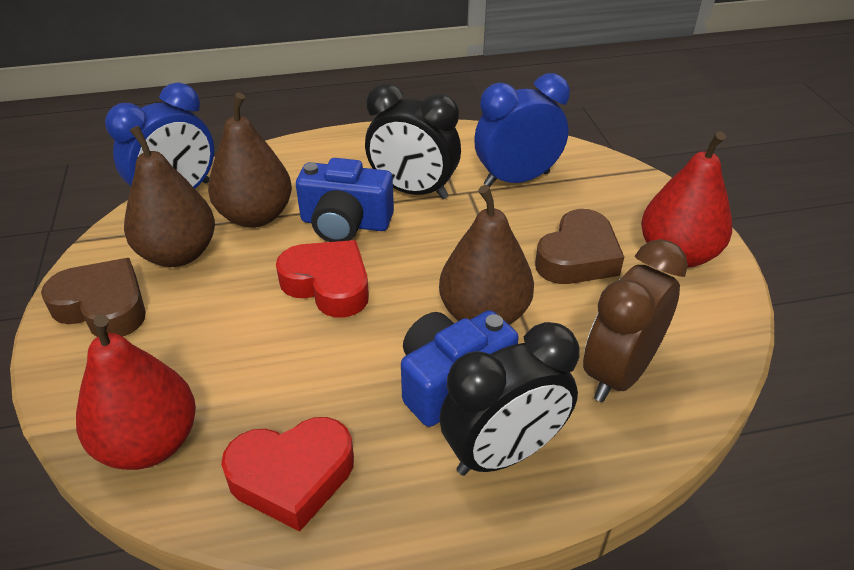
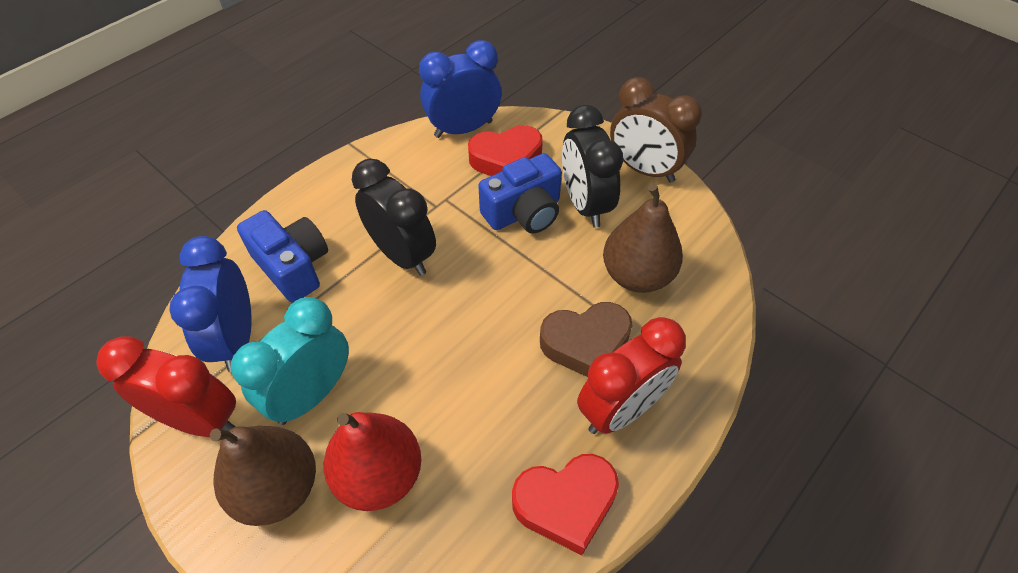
brown heart: 2 -> 1
brown pear: 3 -> 2
red clock: 0 -> 2
red pear: 2 -> 1
turquoise clock: 0 -> 1

